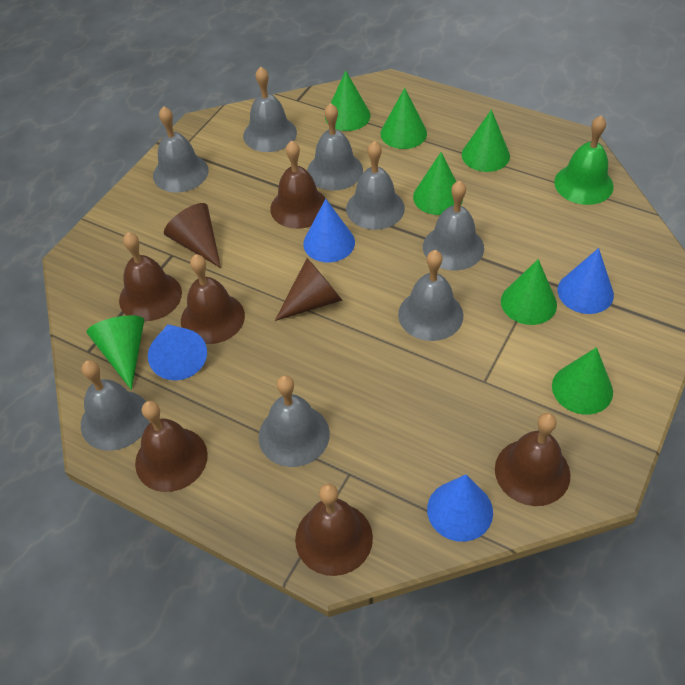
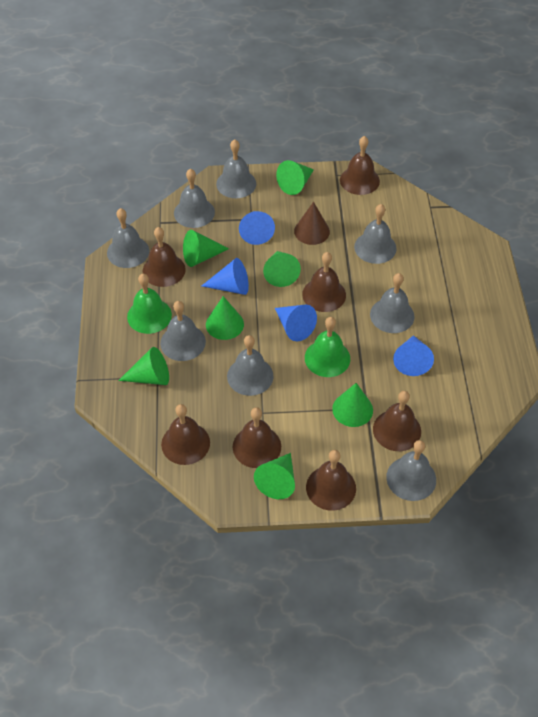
brown bell: 6 -> 7
brown cone: 2 -> 1
green bell: 1 -> 2

